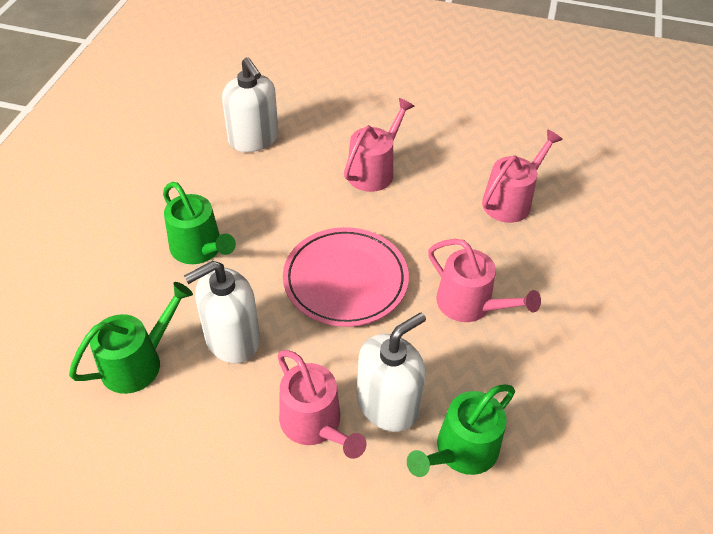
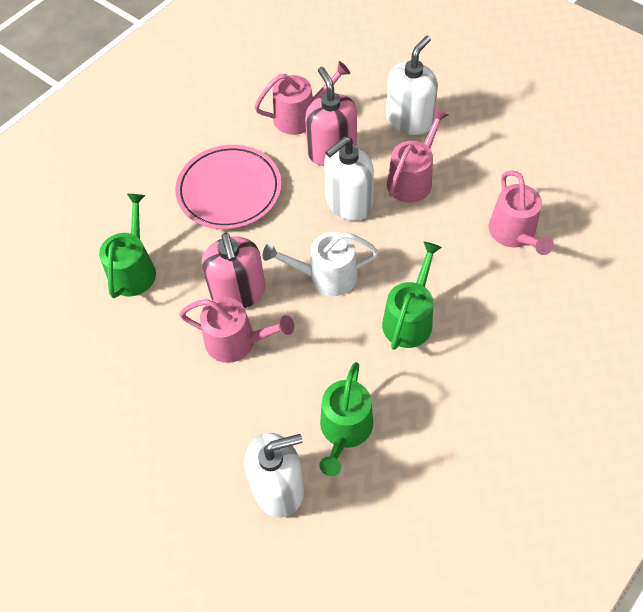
pink soap dispenser: 0 -> 2
white watering can: 0 -> 1

